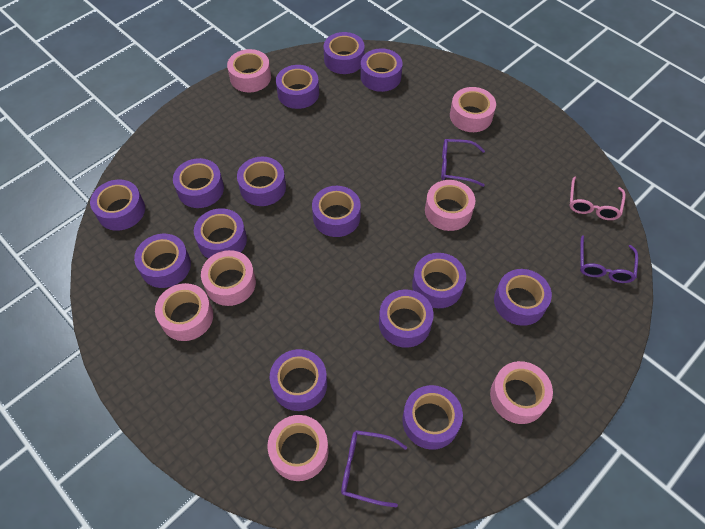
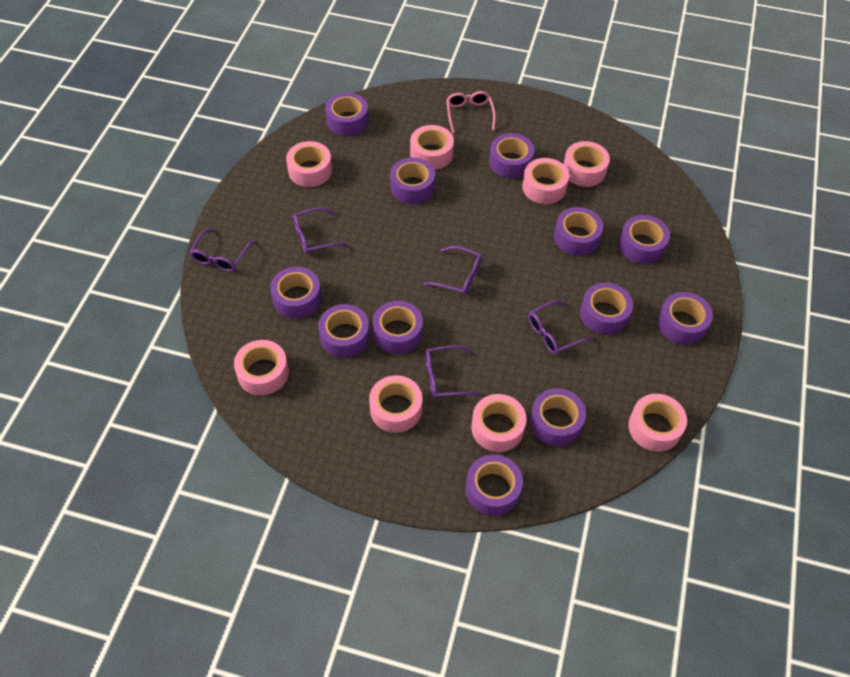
pink tape: 7 -> 8
purple glasses: 3 -> 5
purple tape: 14 -> 12

